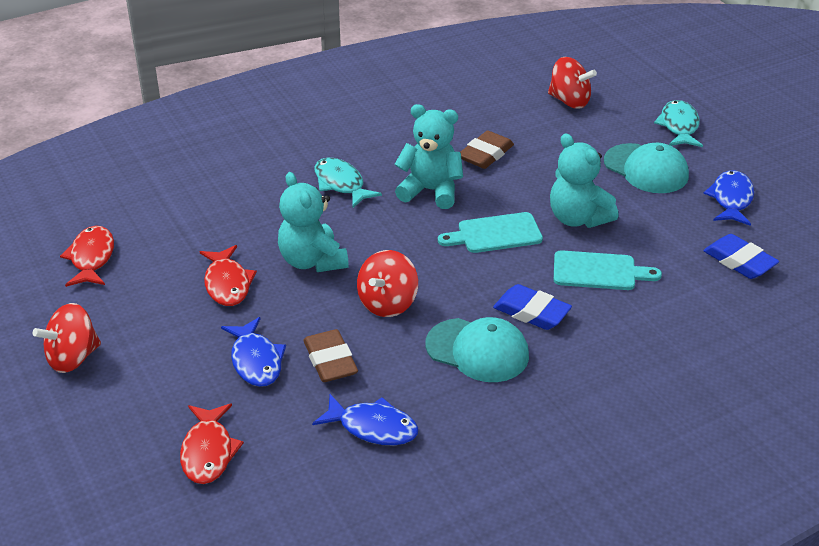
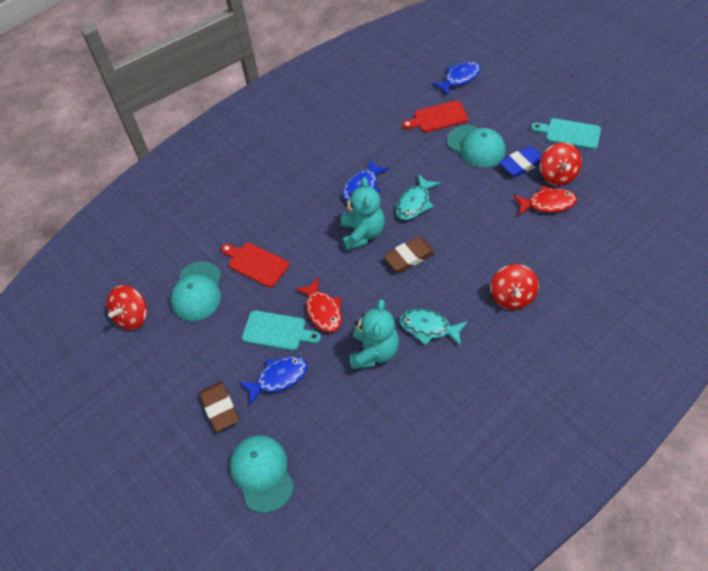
blue eraser: 2 -> 1
red cutting board: 0 -> 2
red fish: 3 -> 2
turquoise cap: 2 -> 3
turquoise teddy bear: 3 -> 2

